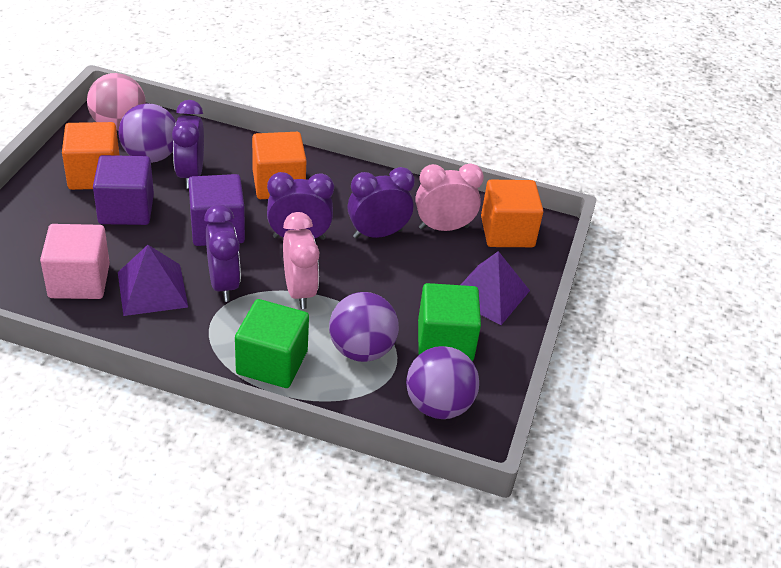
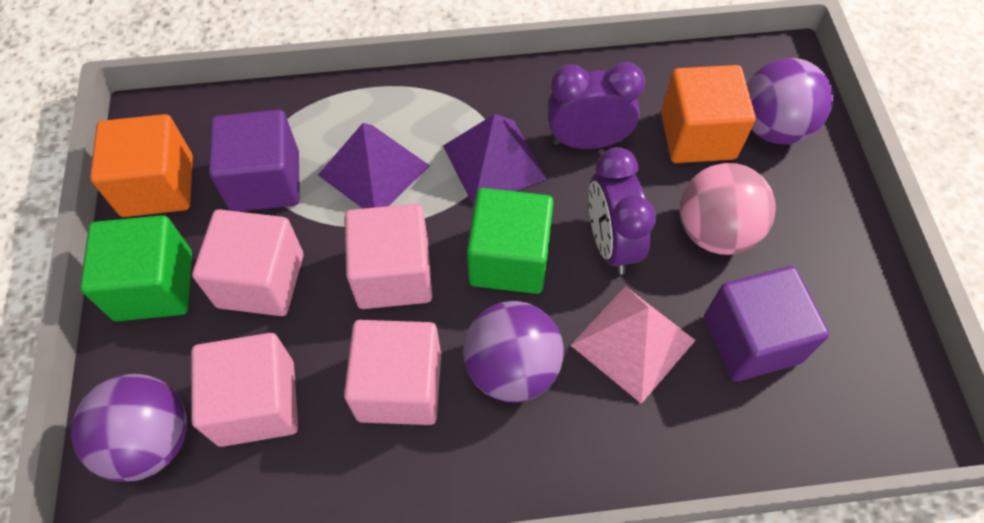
orange cube: 3 -> 2
pink clock: 2 -> 0
pink cube: 1 -> 4
pink pyramid: 0 -> 1
purple clock: 4 -> 2

